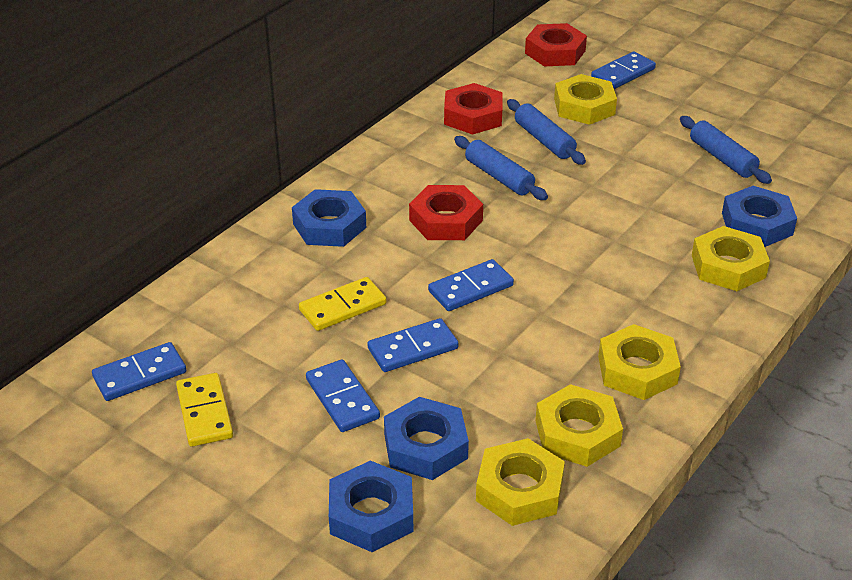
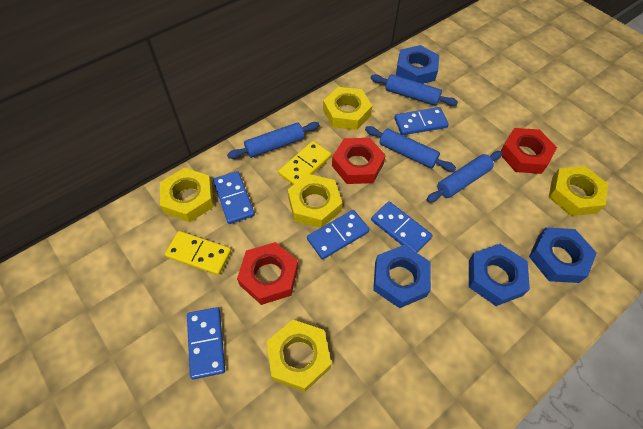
blue rolling pin: 3 -> 4

